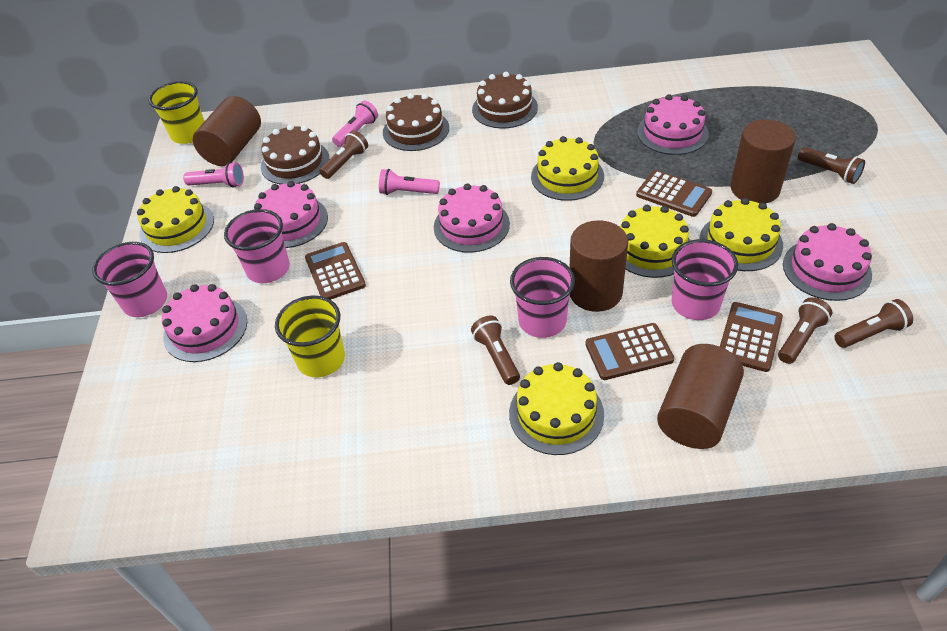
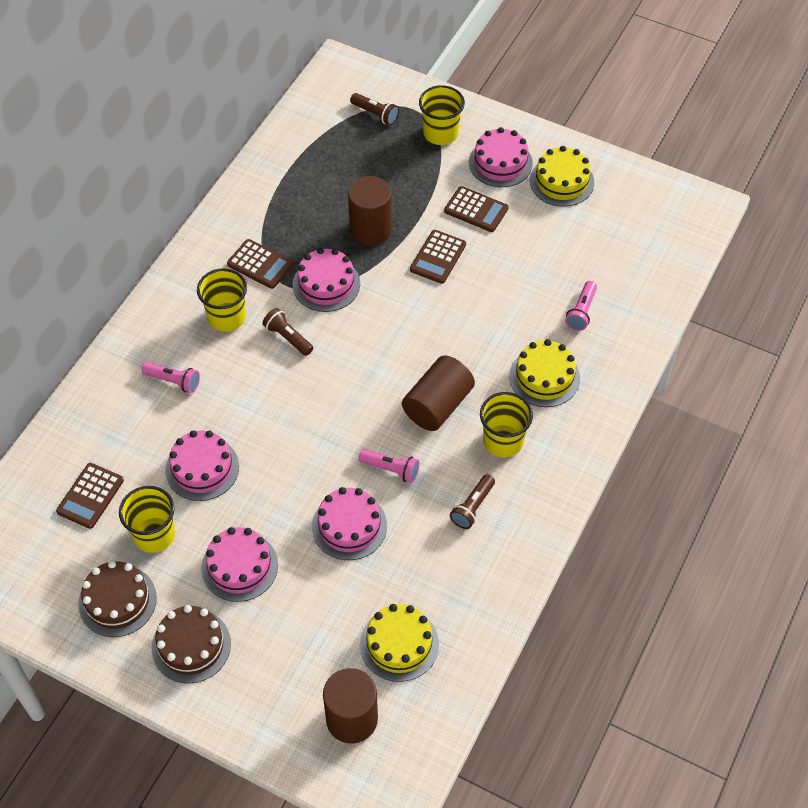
brown cake: 3 -> 2
brown cylinder: 4 -> 3
brown flashlight: 5 -> 3
pink cup: 4 -> 0
yellow cake: 5 -> 3
yellow cup: 2 -> 4

